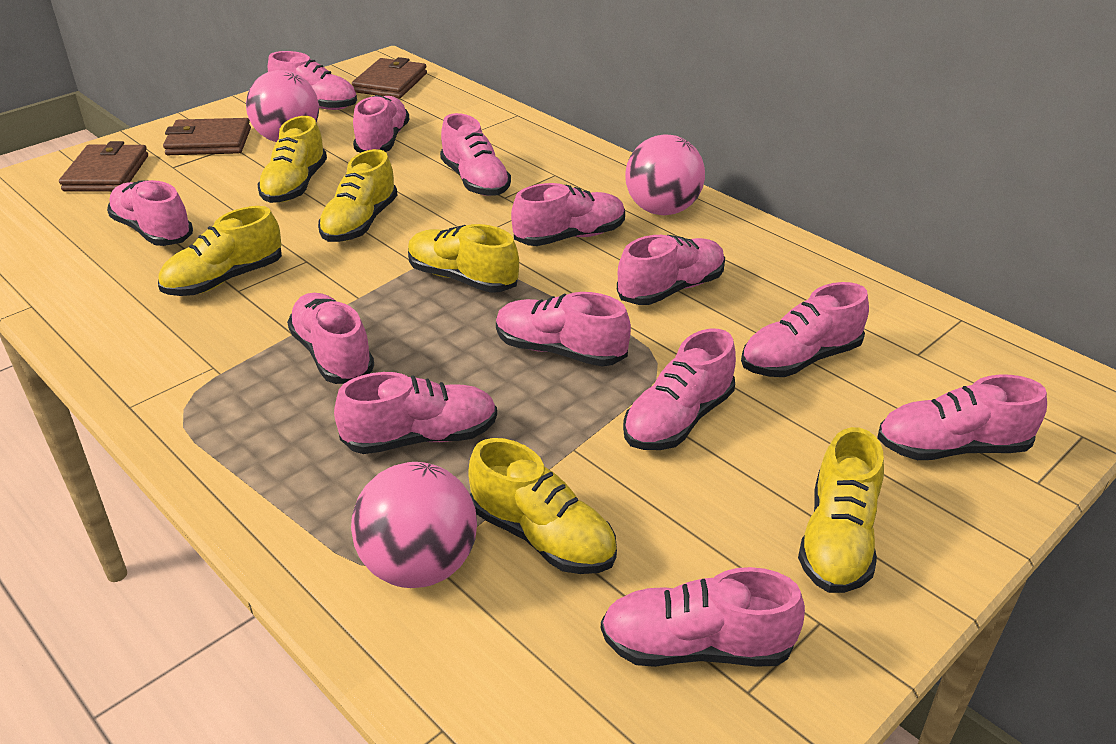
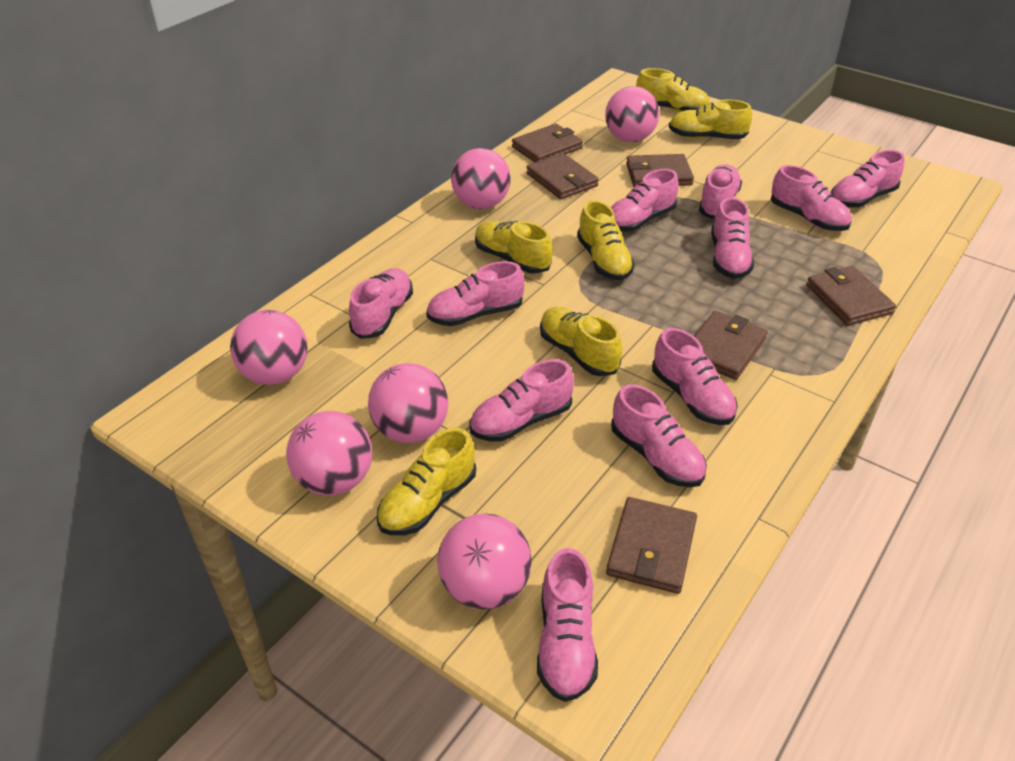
brown wallet: 3 -> 6
pink ball: 3 -> 6
pink shoe: 13 -> 11

